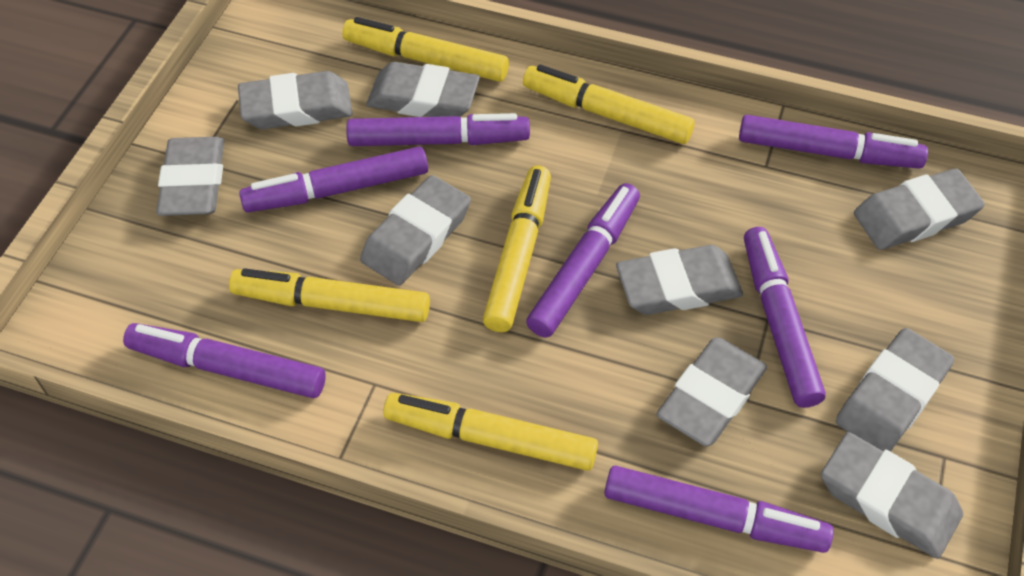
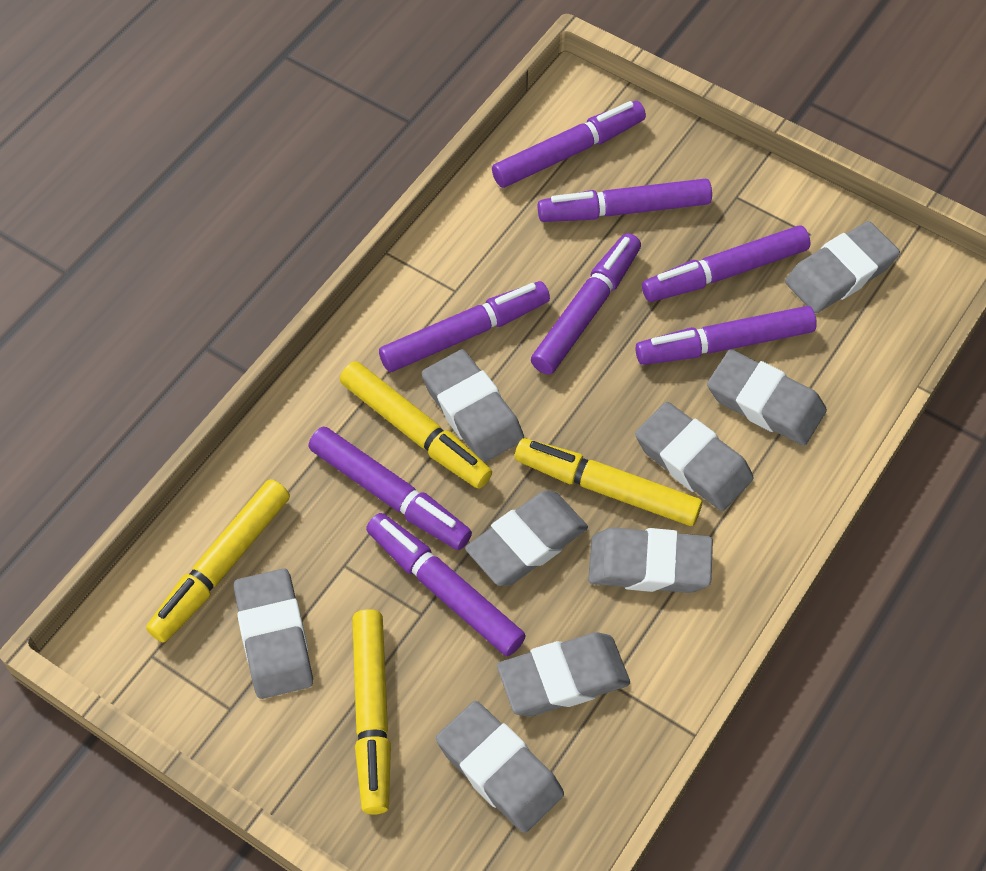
purple marker: 7 -> 8
yellow marker: 5 -> 4

